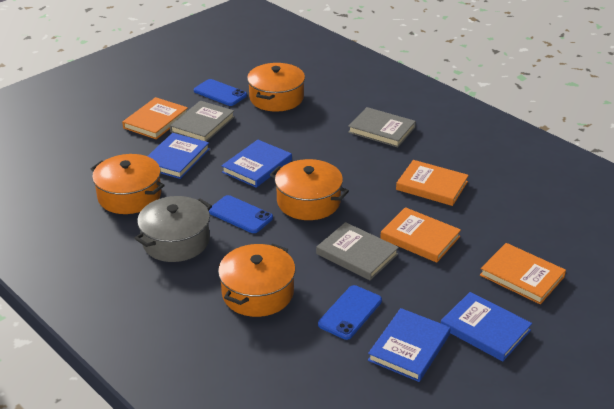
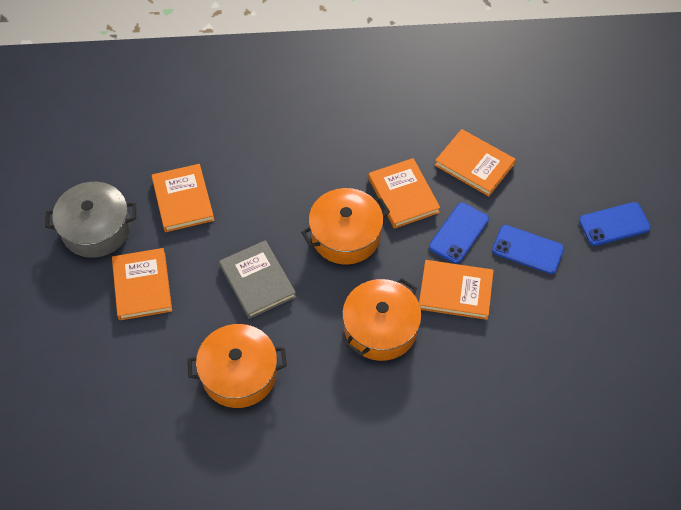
blue book: 4 -> 0
grey book: 3 -> 1
orange book: 4 -> 5
orange pot: 4 -> 3

